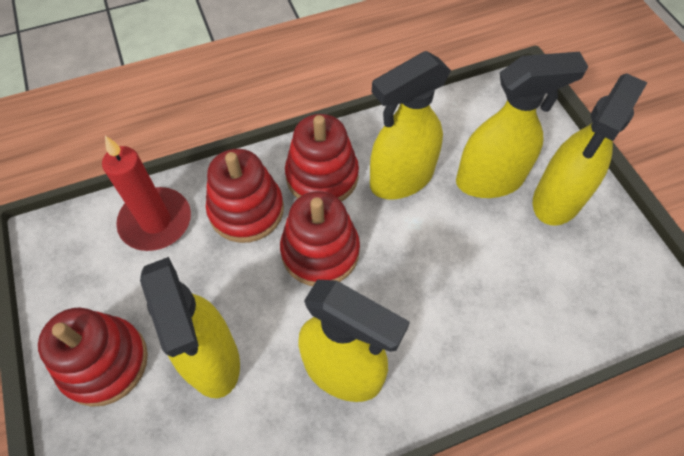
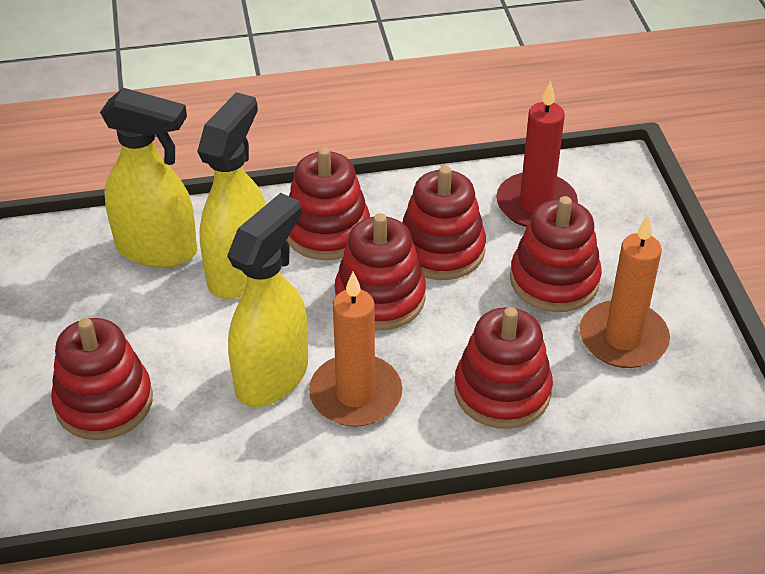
orange candle: 0 -> 2
red stacking toy: 4 -> 6
yellow spray bottle: 5 -> 3

